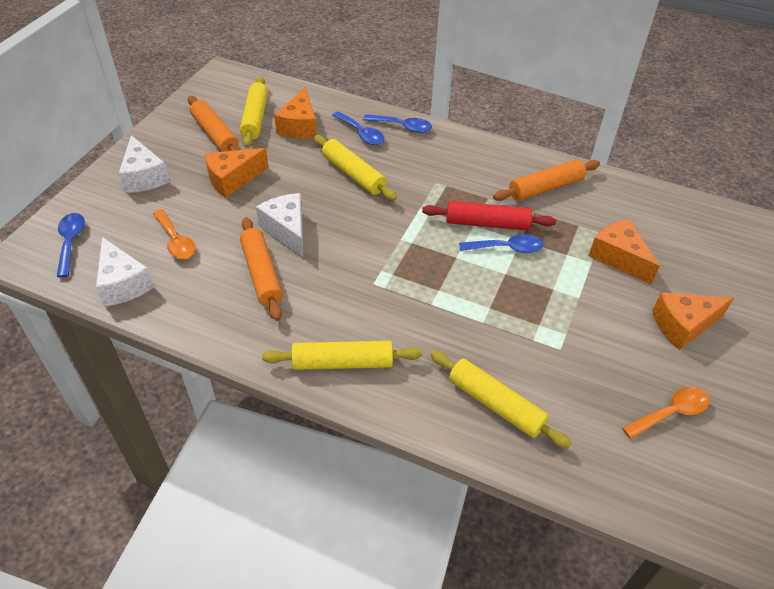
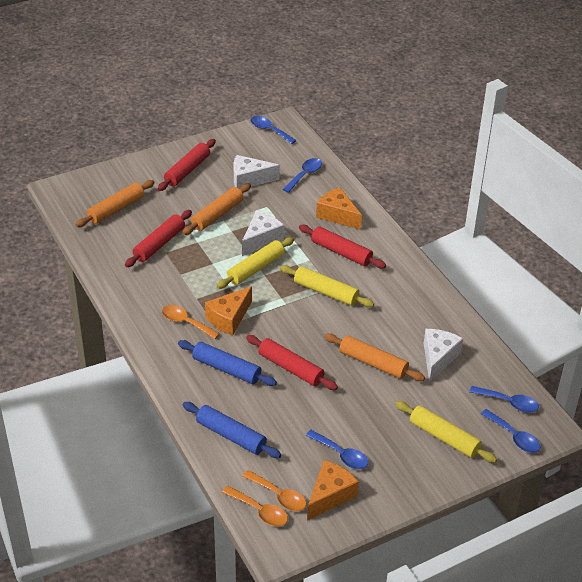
blue rolling pin: 0 -> 2
blue spoon: 4 -> 5
orange cheese: 4 -> 3
orange spoon: 2 -> 3
red rolling pin: 1 -> 4
yellow rolling pin: 4 -> 3

